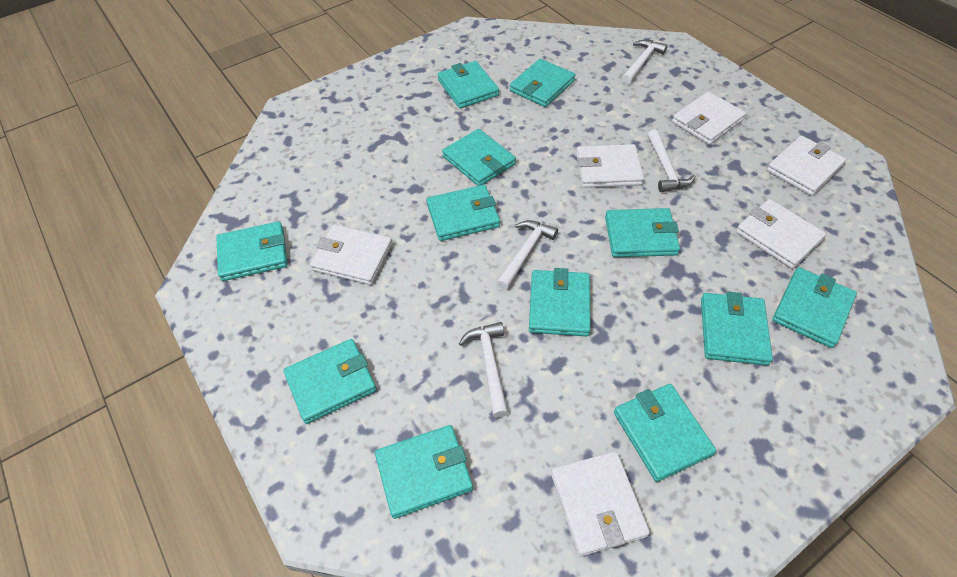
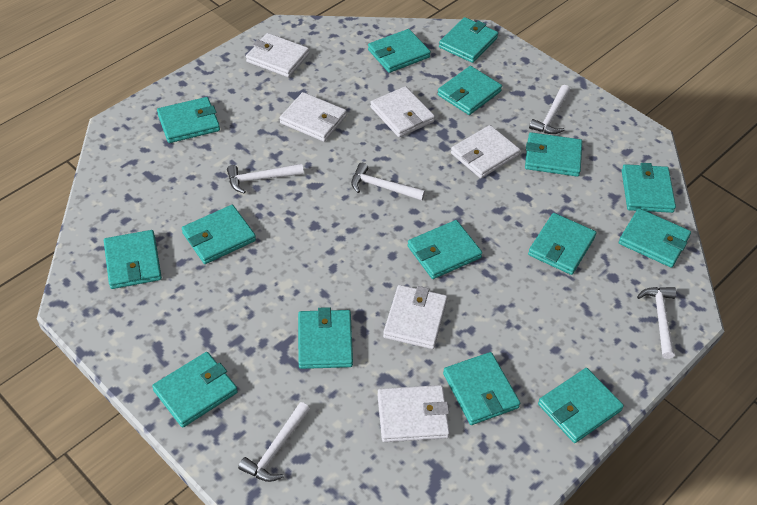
turquoise wallet: 12 -> 15
white hammer: 4 -> 5

